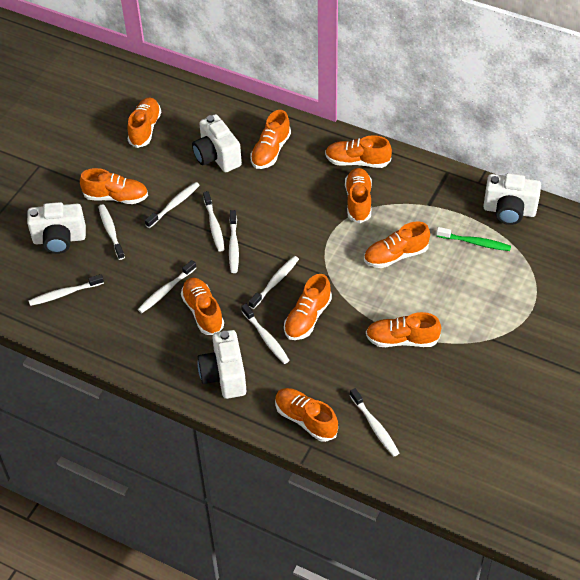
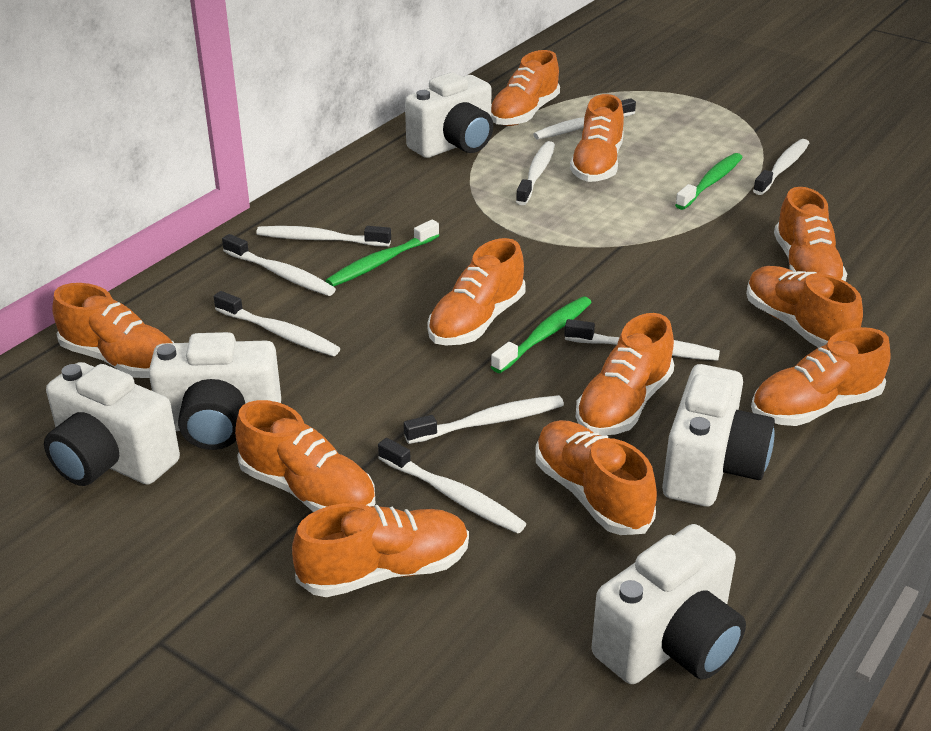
green toothbrush: 1 -> 3
orange shoe: 10 -> 11
white camera: 4 -> 5

